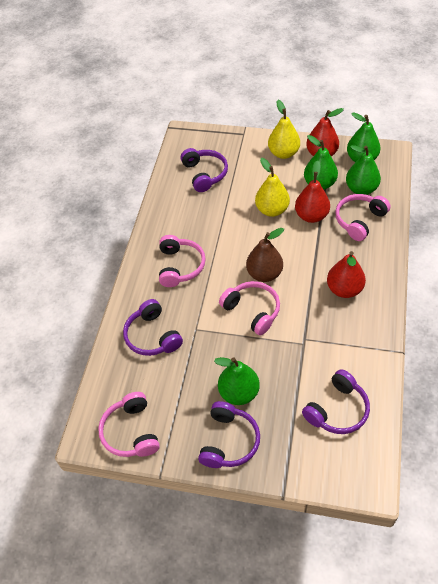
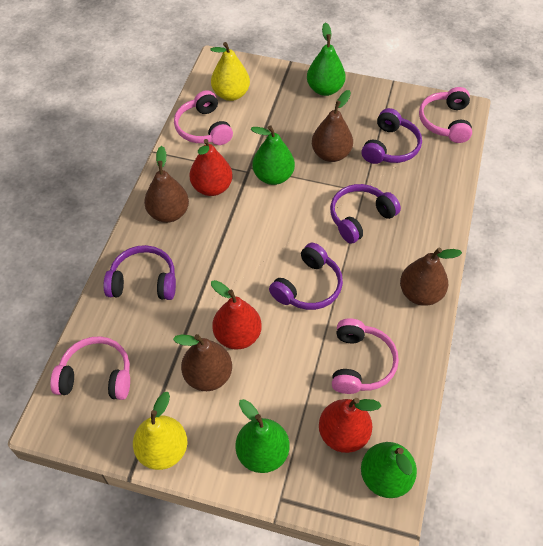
brown pear: 1 -> 4

